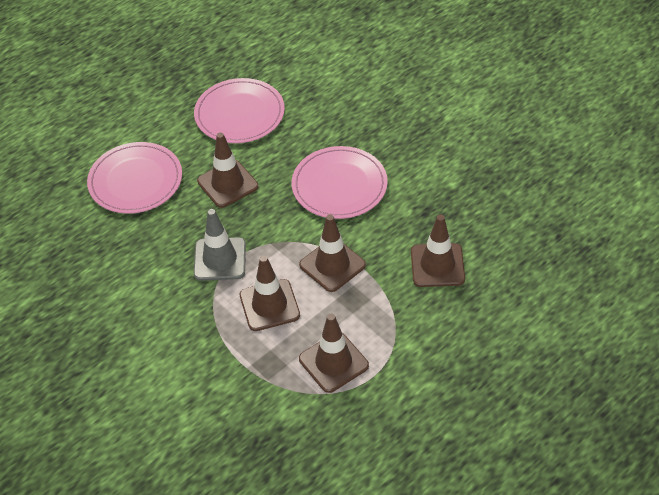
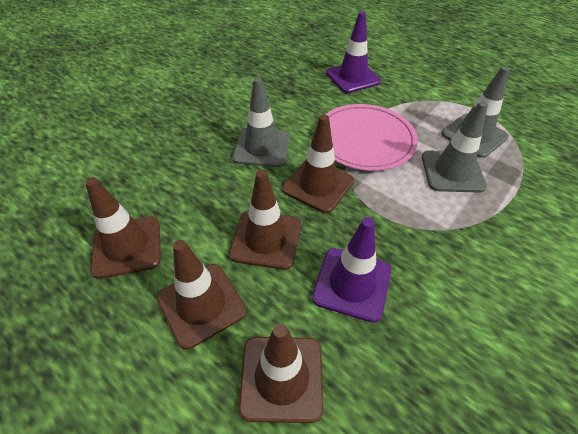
grey traffic cone: 1 -> 3
pink plate: 3 -> 1
purple traffic cone: 0 -> 2

